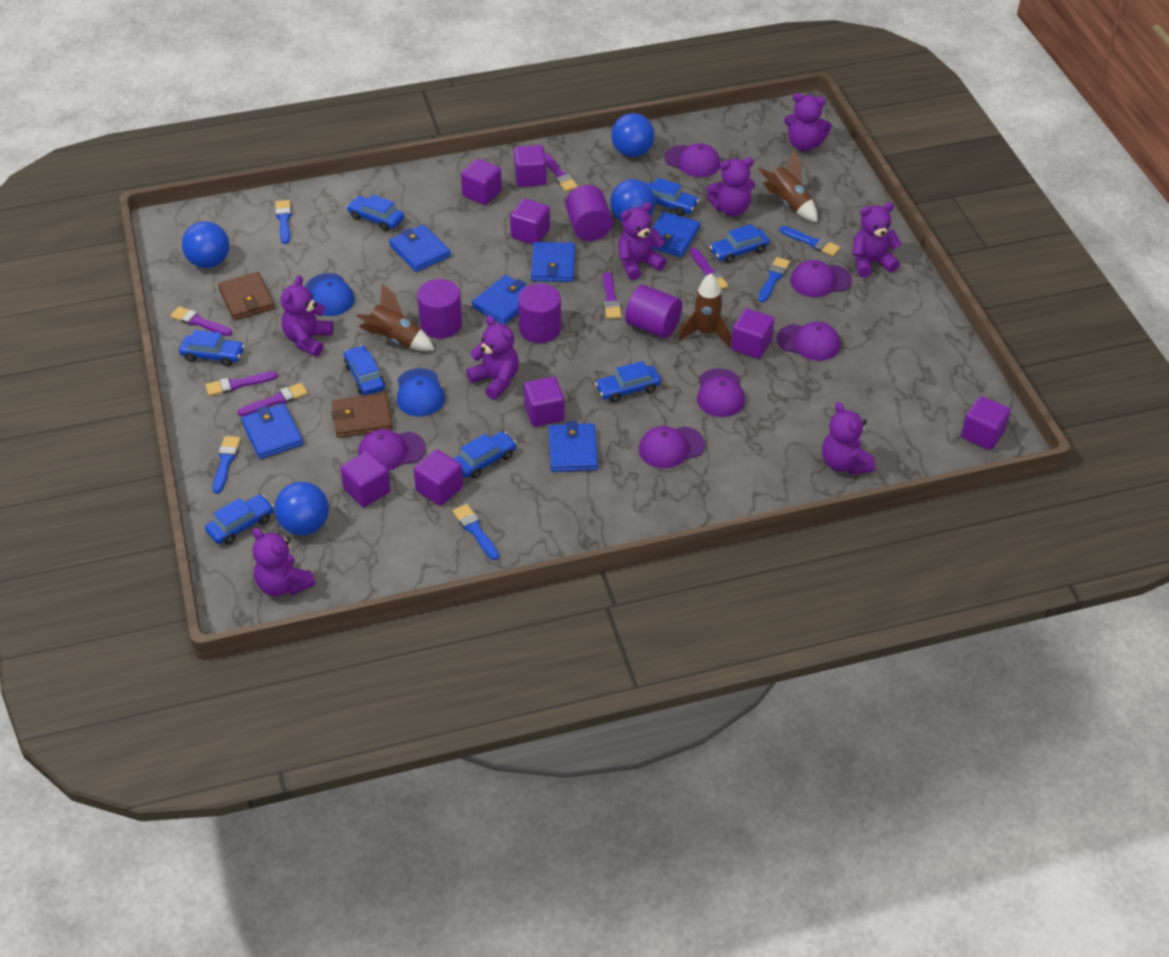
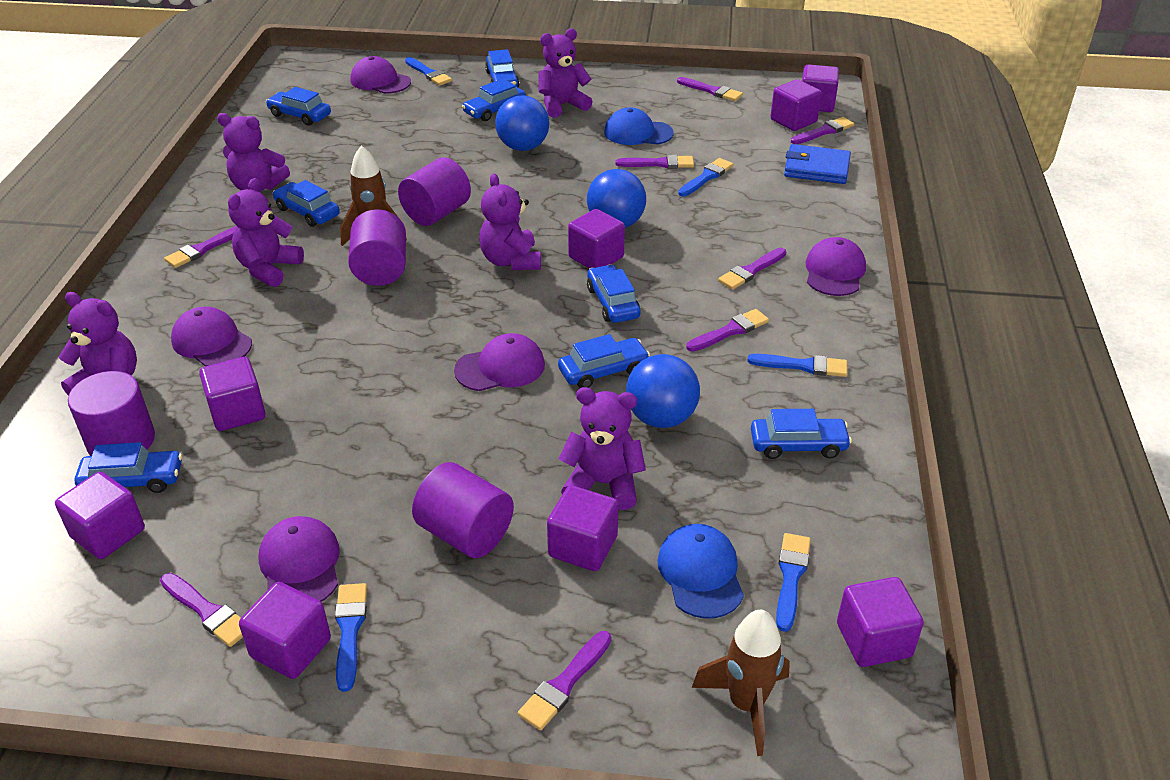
blue ball: 4 -> 3
blue wallet: 6 -> 1
brown rocket: 3 -> 2
brown wallet: 2 -> 0
purple brush: 6 -> 8
purple cap: 6 -> 5
purple teddy bear: 8 -> 6

